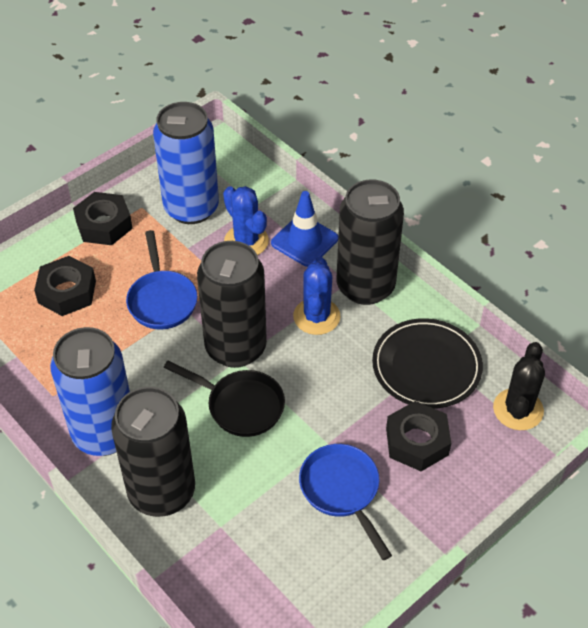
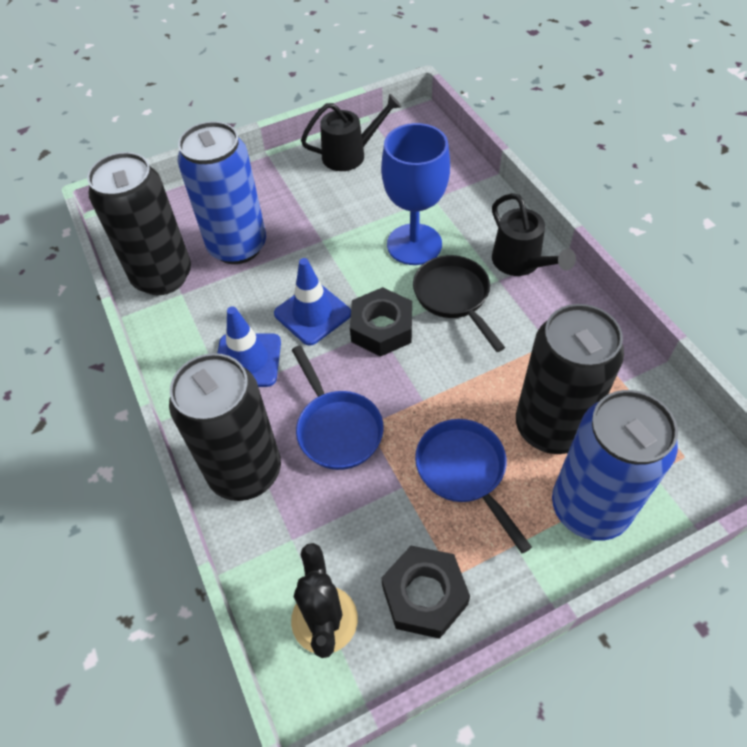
black nut: 3 -> 2
black plate: 1 -> 0
black watering can: 0 -> 2
blue cactus: 2 -> 0
blue goblet: 0 -> 1
blue traffic cone: 1 -> 2

